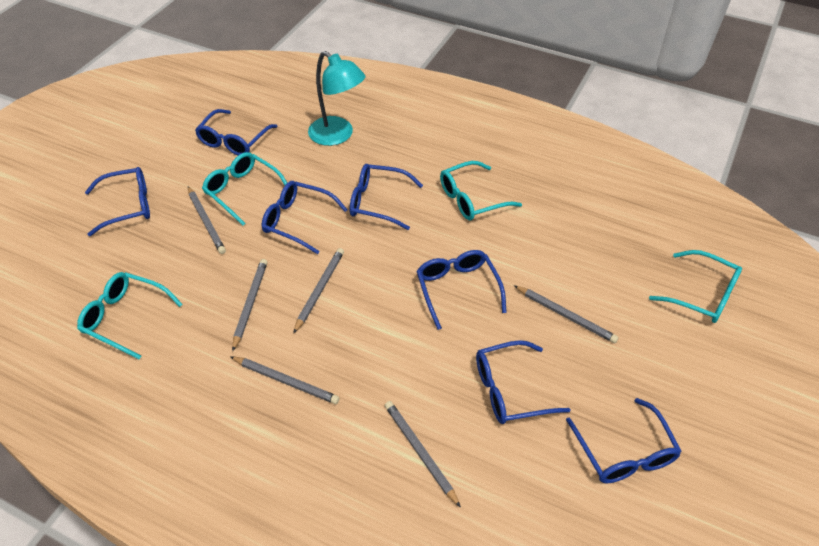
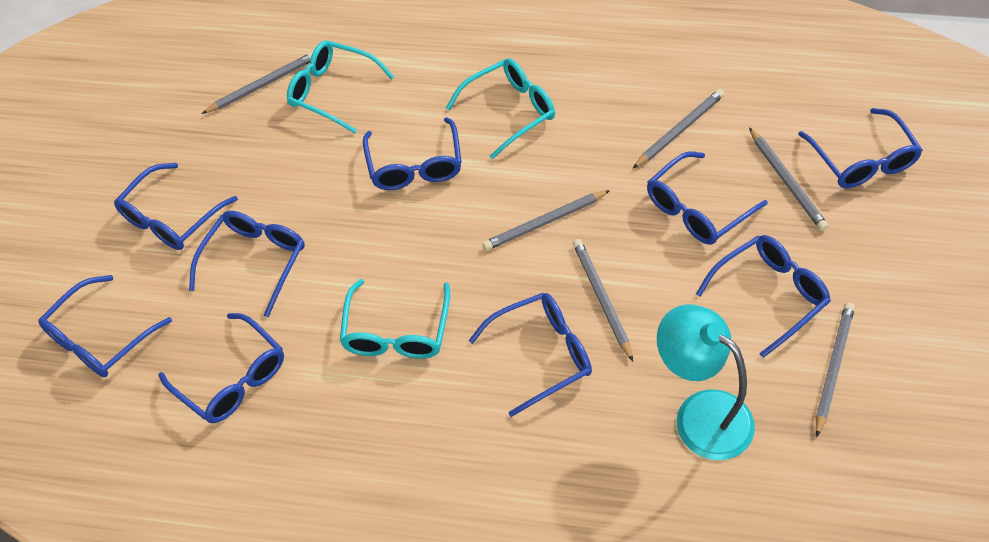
blue glasses: 7 -> 9
turquoise glasses: 4 -> 3

